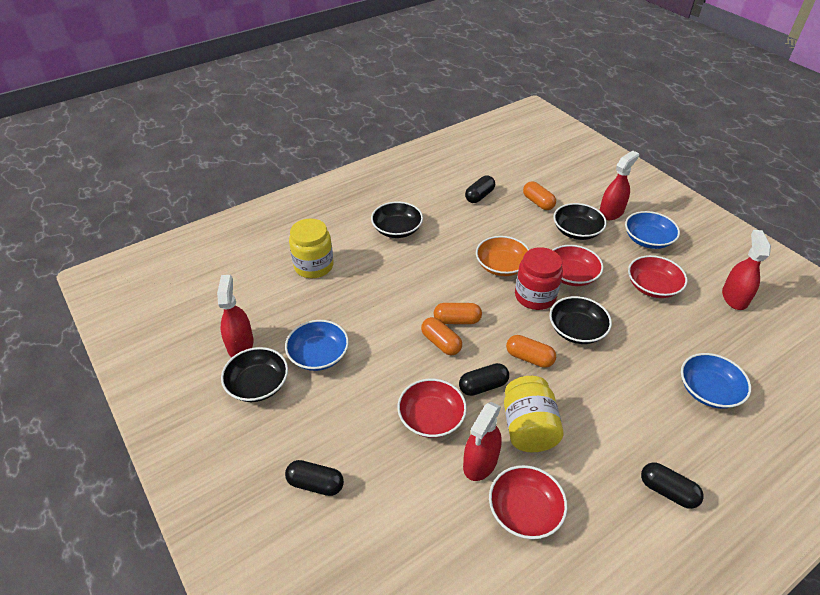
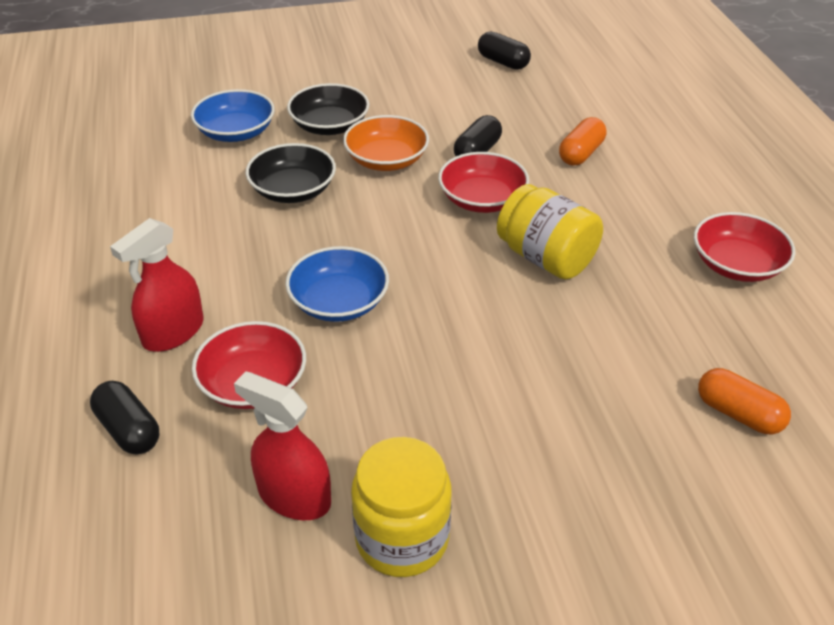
black bowl: 4 -> 2
black capsule: 4 -> 3
blue bowl: 3 -> 2
orange capsule: 4 -> 2
red bowl: 4 -> 3
red jar: 1 -> 0
red spray bottle: 4 -> 2

